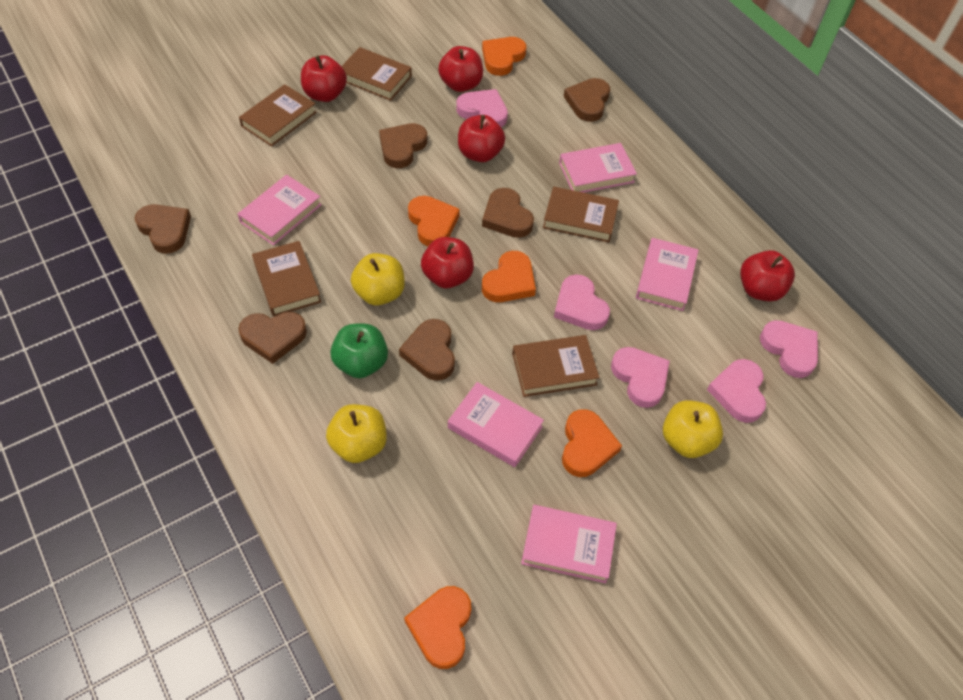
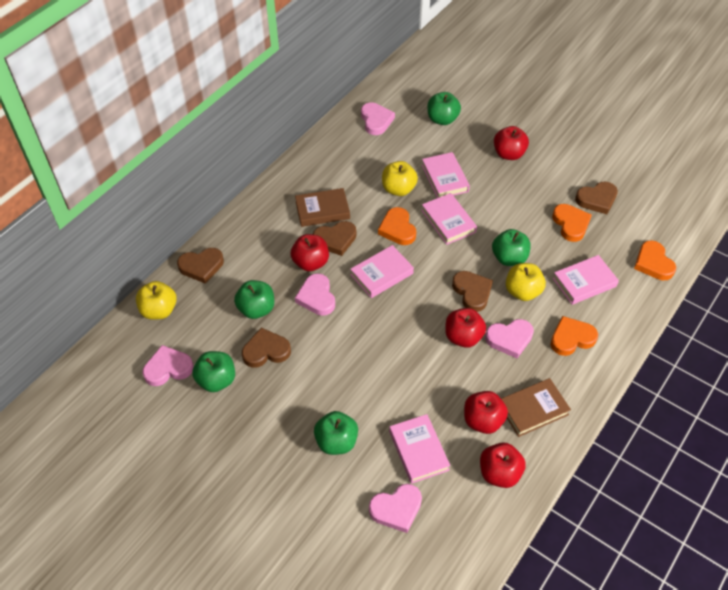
brown book: 5 -> 2
brown heart: 6 -> 5
green apple: 1 -> 5
orange heart: 5 -> 4

